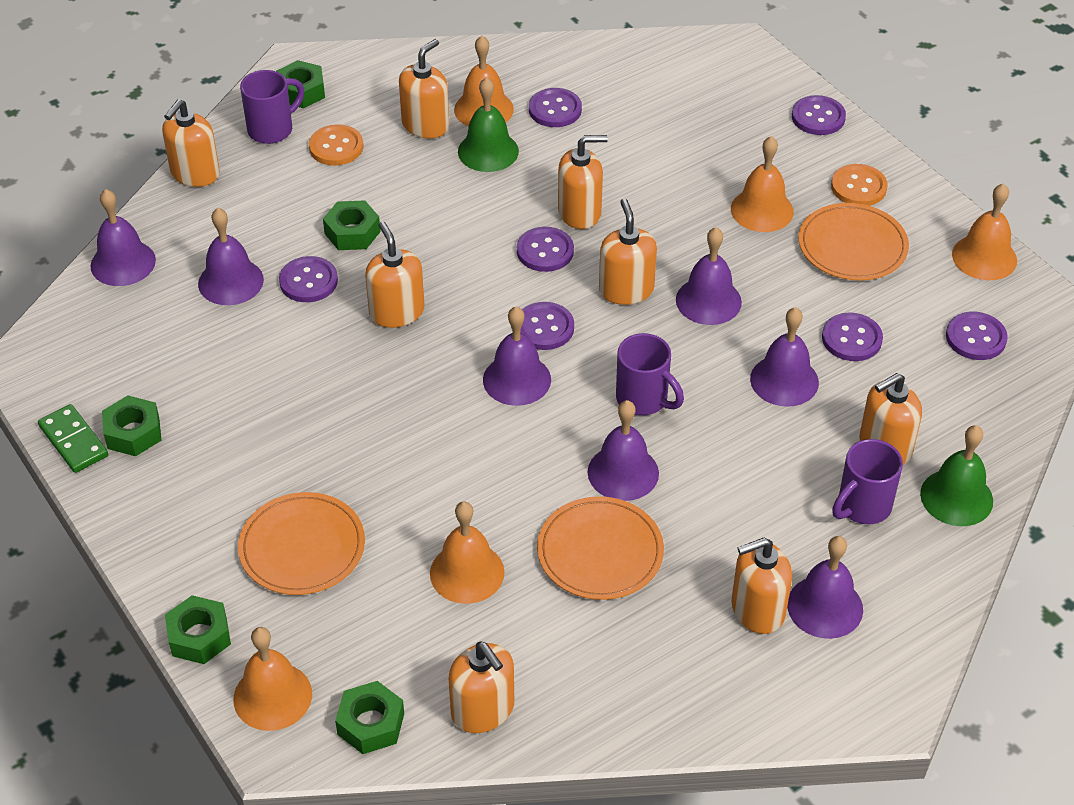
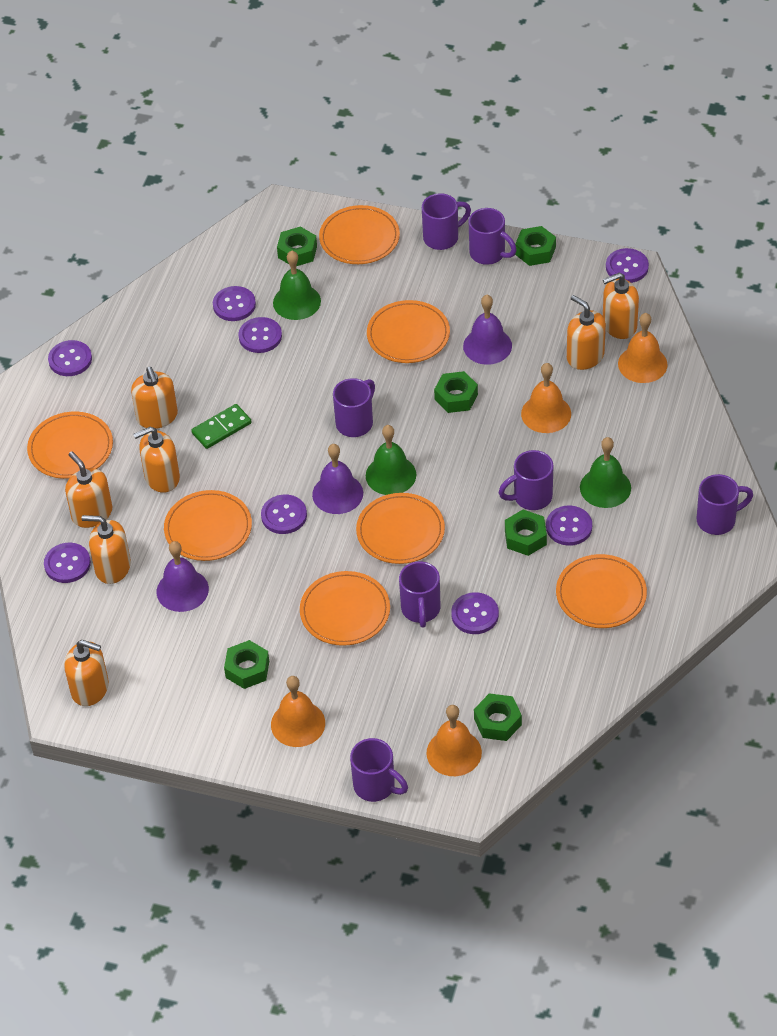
green bell: 2 -> 3
green nut: 5 -> 6
orange bell: 5 -> 4
orange button: 2 -> 0
orange plate: 3 -> 7
orange soap dispenser: 8 -> 7
purple bell: 7 -> 3
purple button: 7 -> 8
purple mug: 3 -> 7

